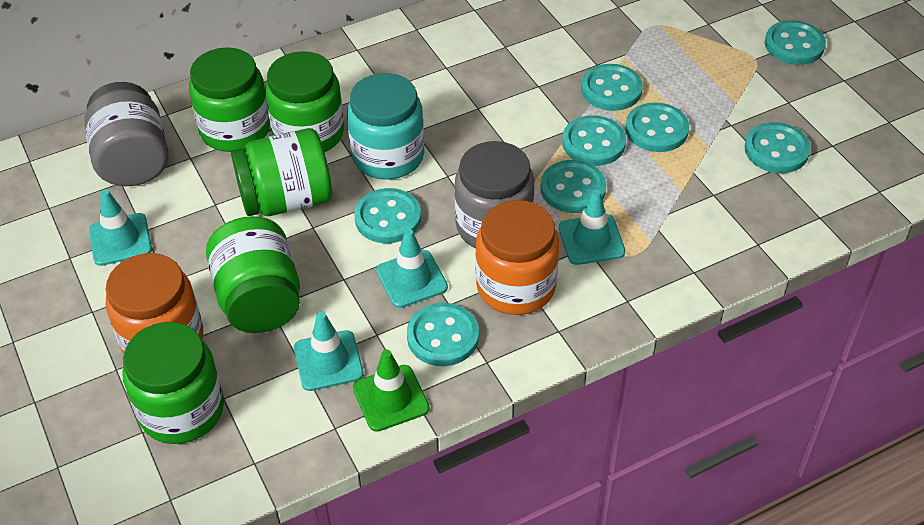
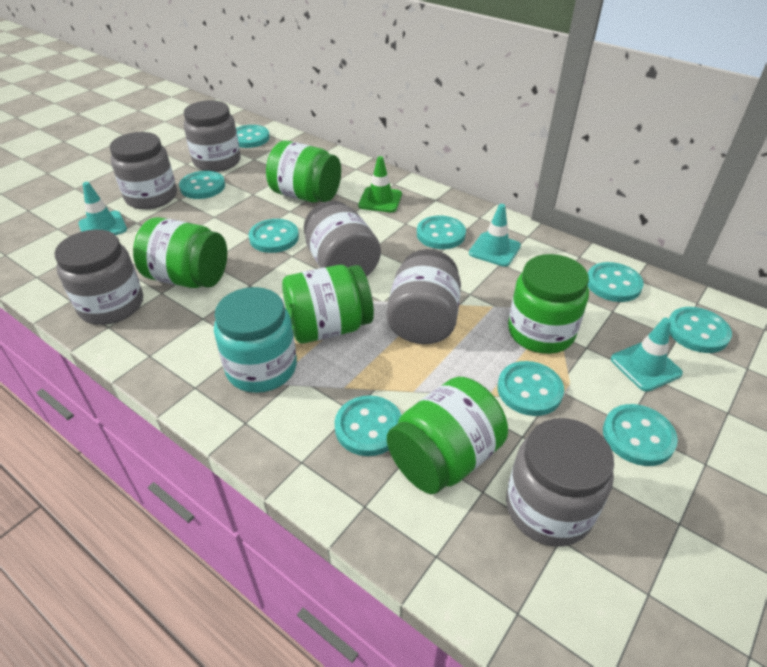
grey jar: 2 -> 6
orange jar: 2 -> 0
turquoise button: 8 -> 9
turquoise traffic cone: 4 -> 3

